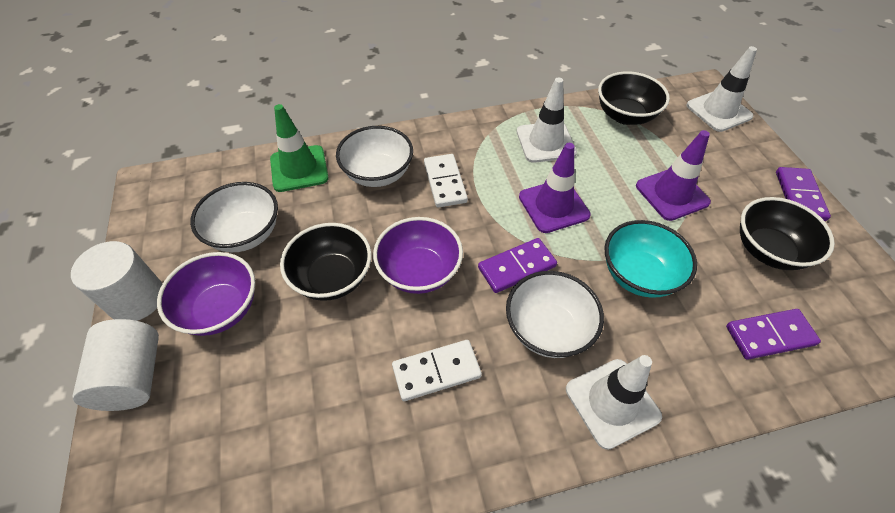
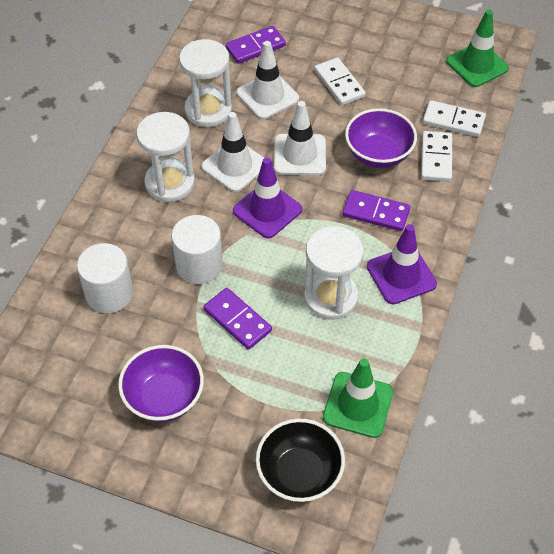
black bowl: 3 -> 1
green traffic cone: 1 -> 2
turquoise bowl: 1 -> 0
white bowl: 3 -> 0
white domino: 2 -> 3
white hourglass: 0 -> 3

